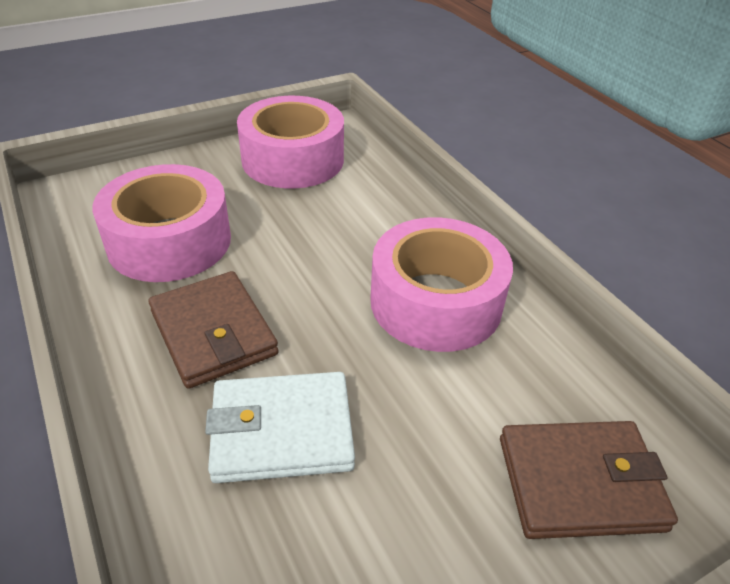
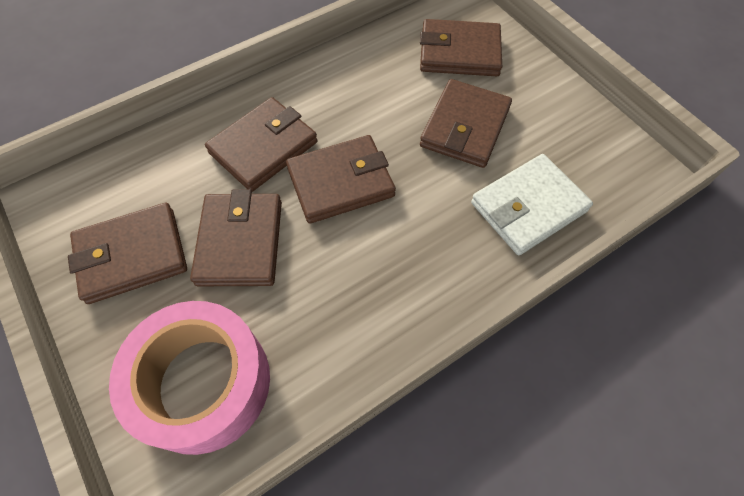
brown wallet: 2 -> 6
pink tape: 3 -> 1

